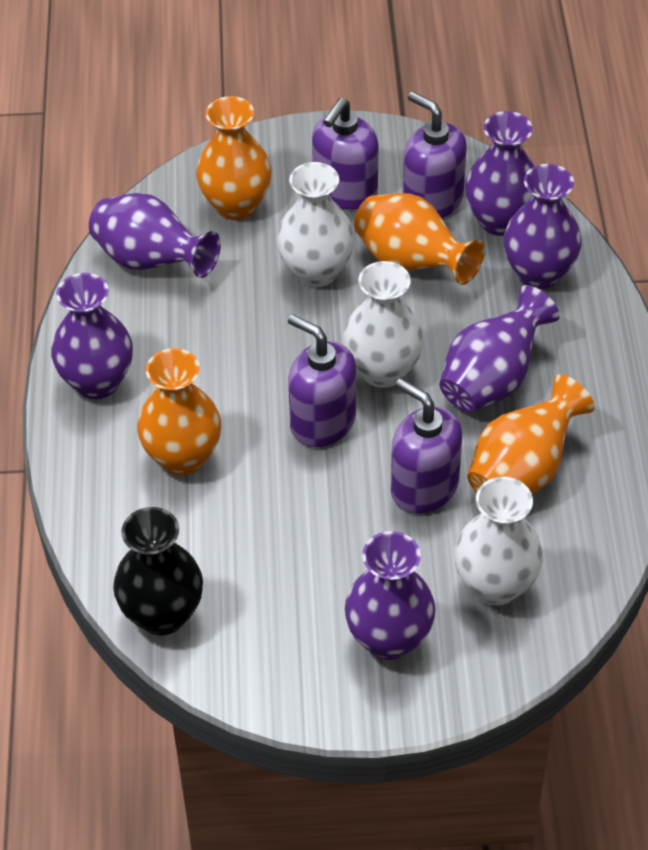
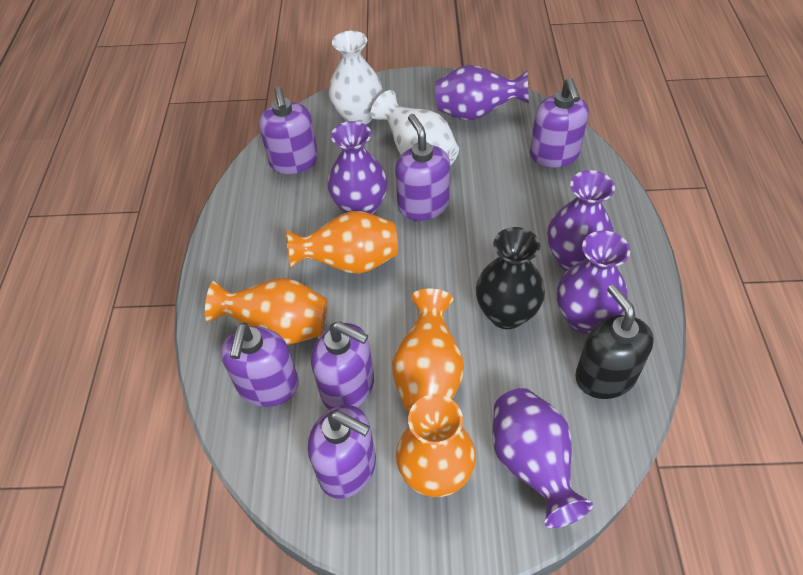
black soap dispenser: 0 -> 1
purple soap dispenser: 4 -> 6
purple vase: 6 -> 5
white vase: 3 -> 2

